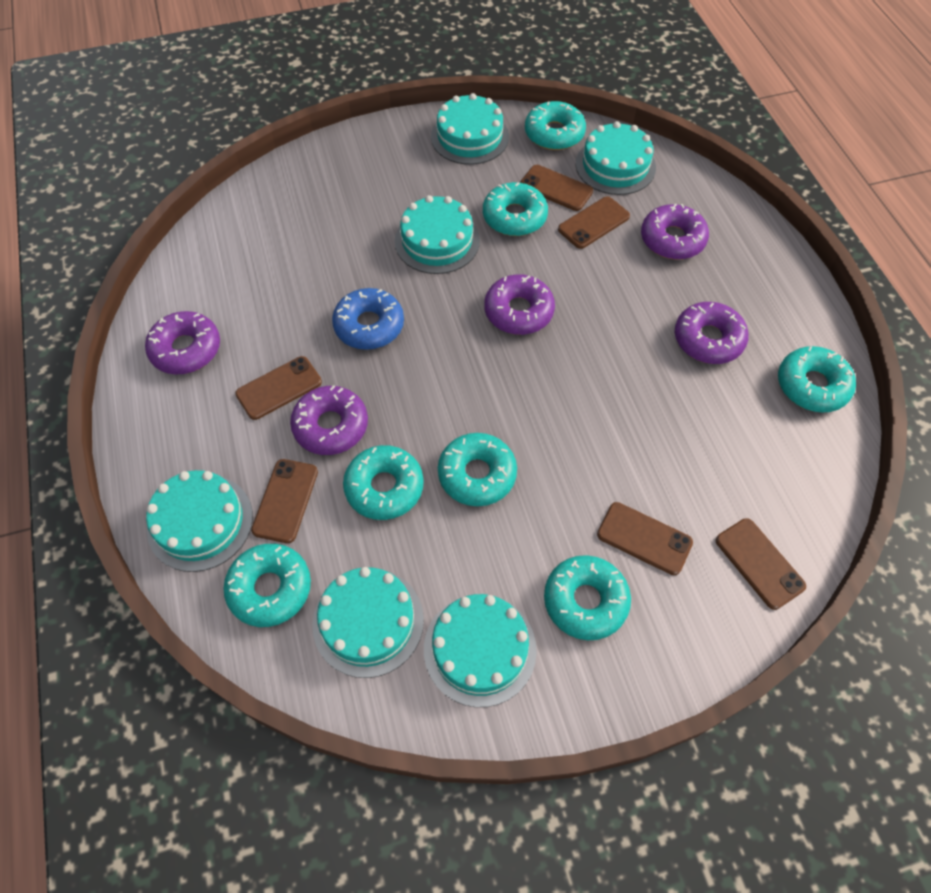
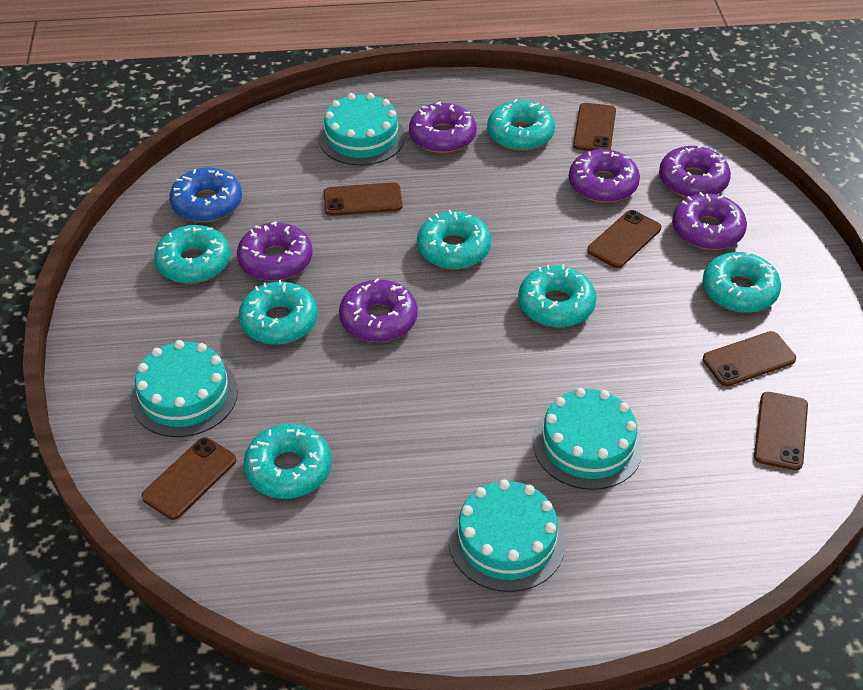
purple donut: 5 -> 6
turquoise cake: 6 -> 4

